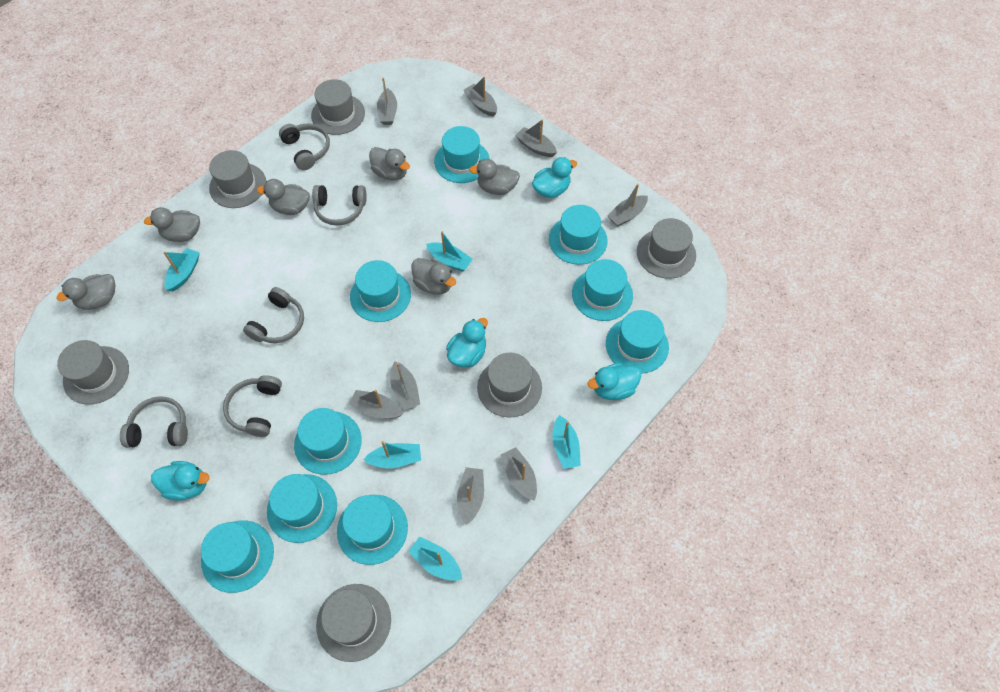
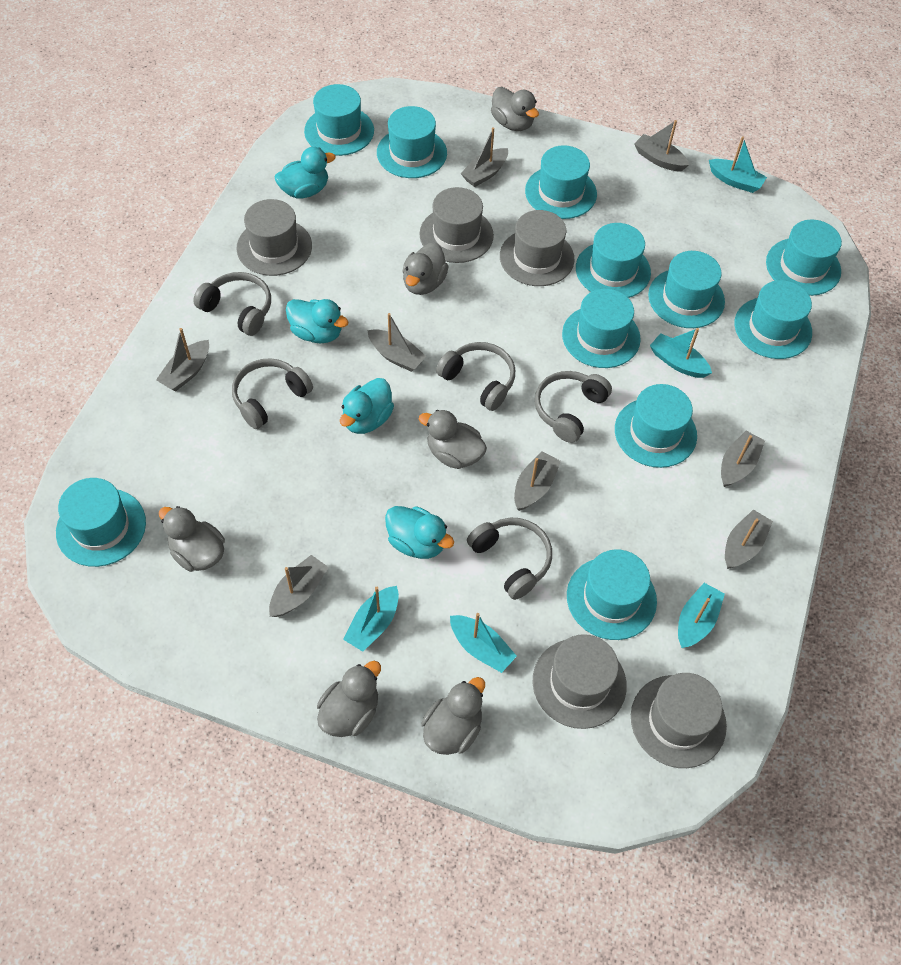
grey hat: 6 -> 5
turquoise hat: 9 -> 11

